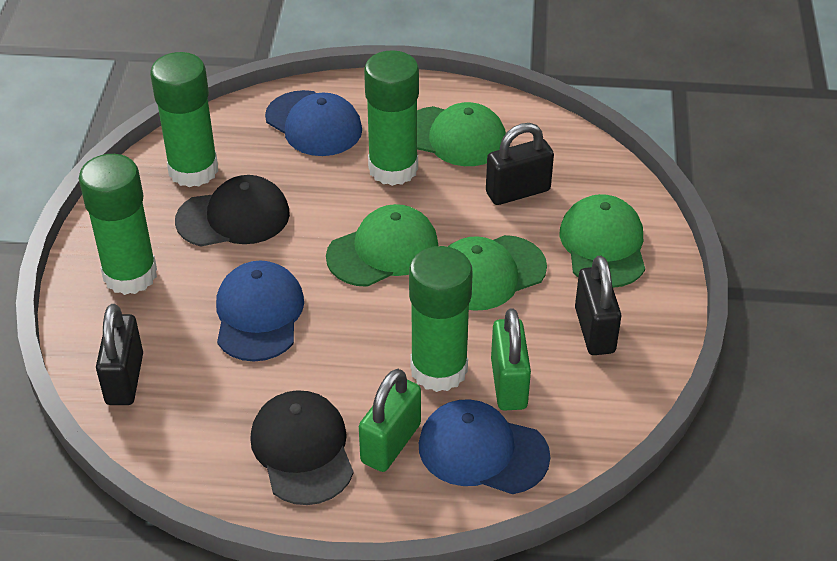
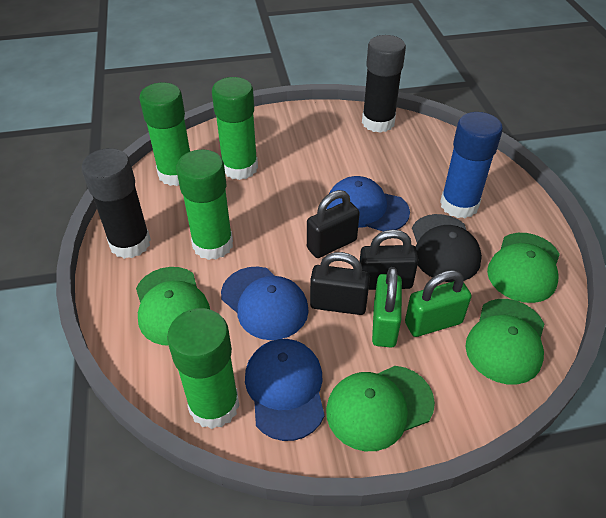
black cap: 2 -> 1
black glue stick: 0 -> 2
blue glue stick: 0 -> 1

